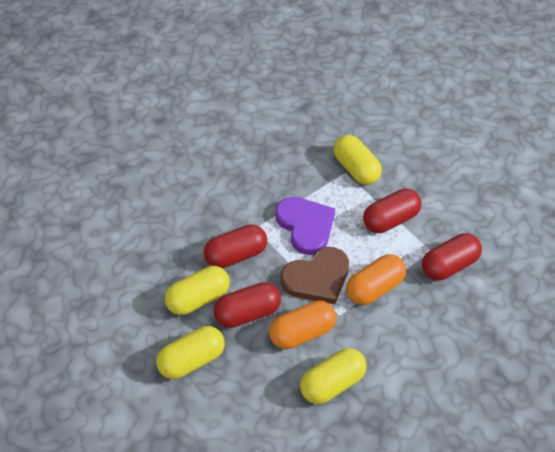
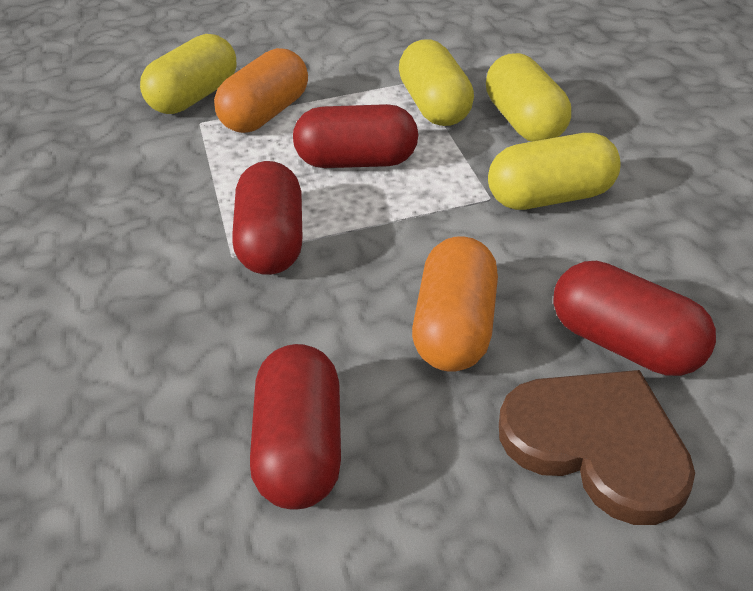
purple heart: 1 -> 0

